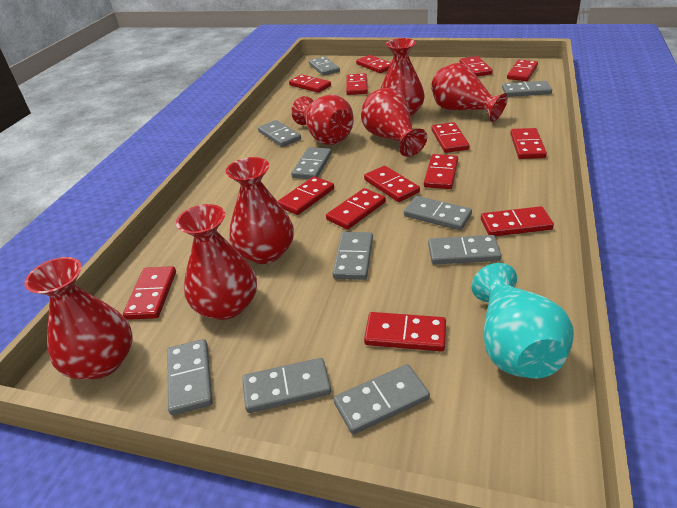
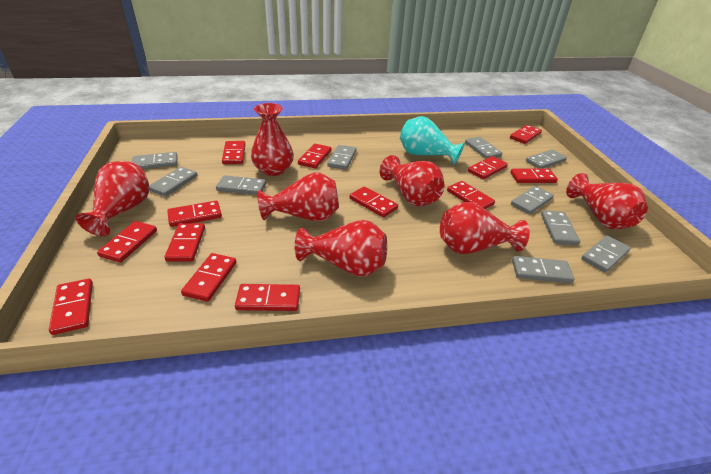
red domino: 14 -> 13

